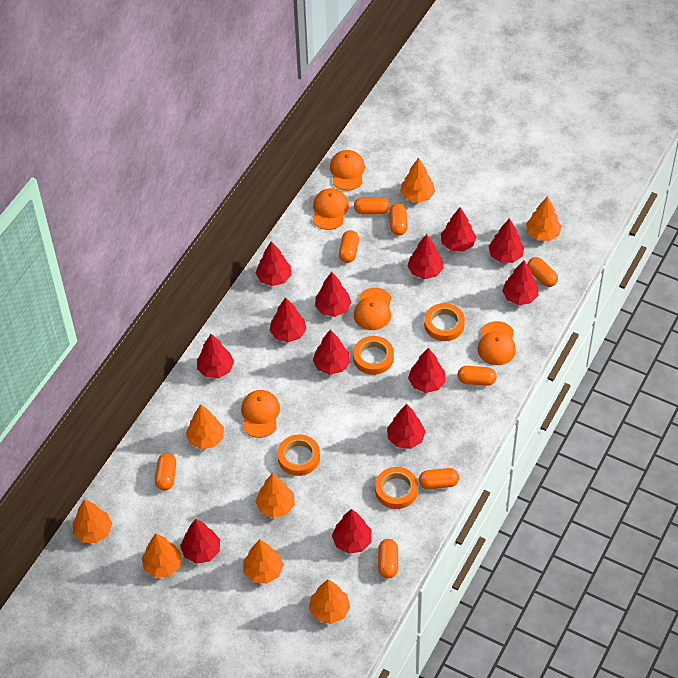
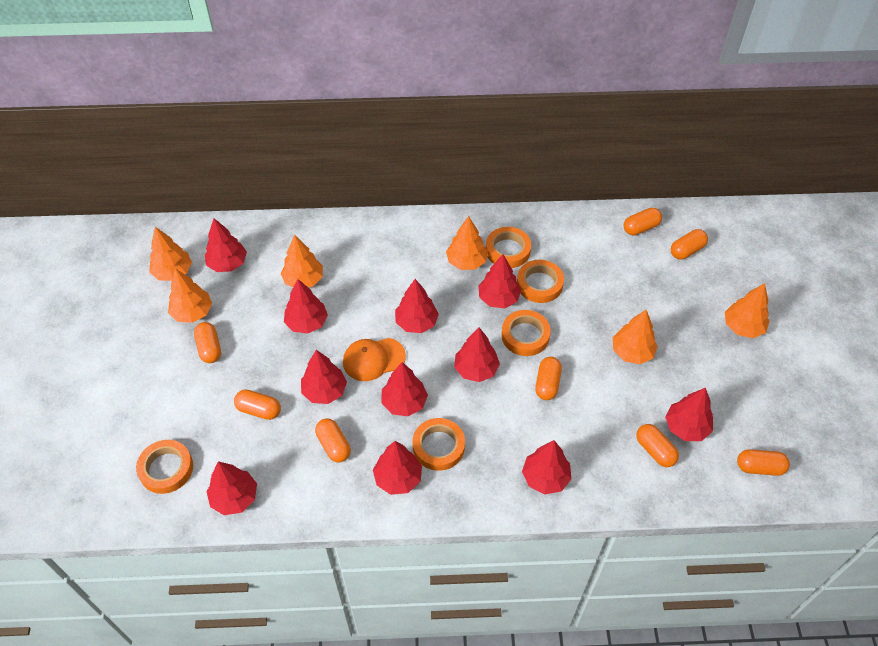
orange cap: 5 -> 1
orange tape: 4 -> 5
orange tree: 8 -> 6
red tree: 13 -> 11

